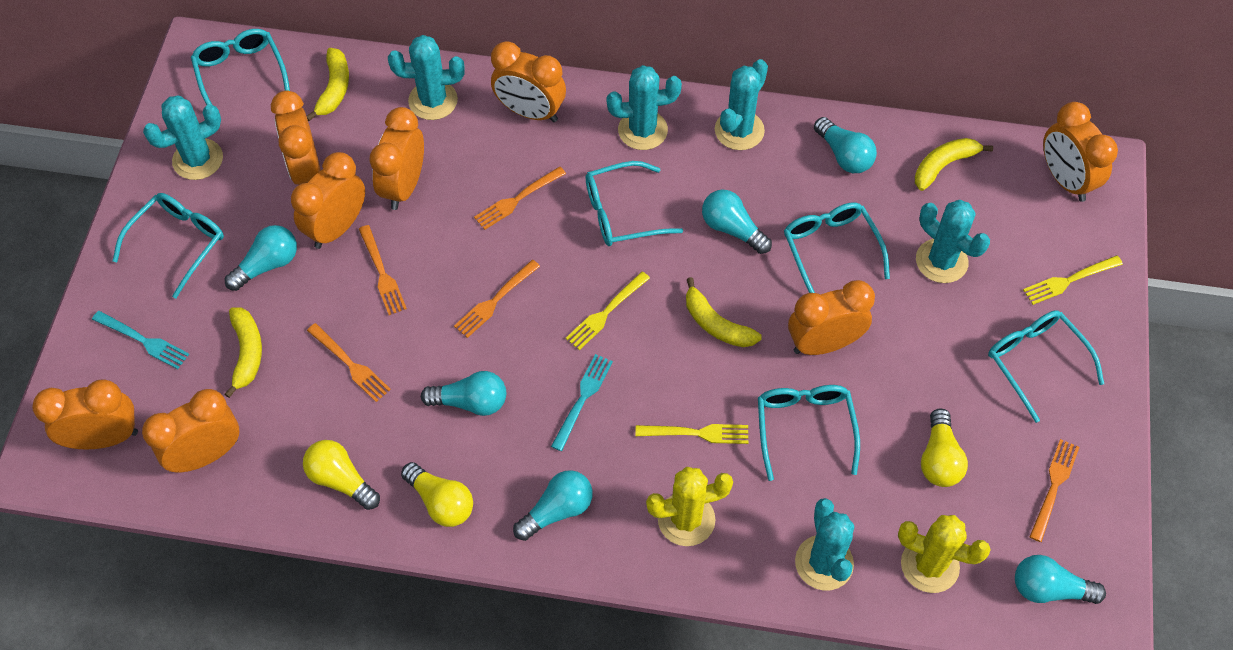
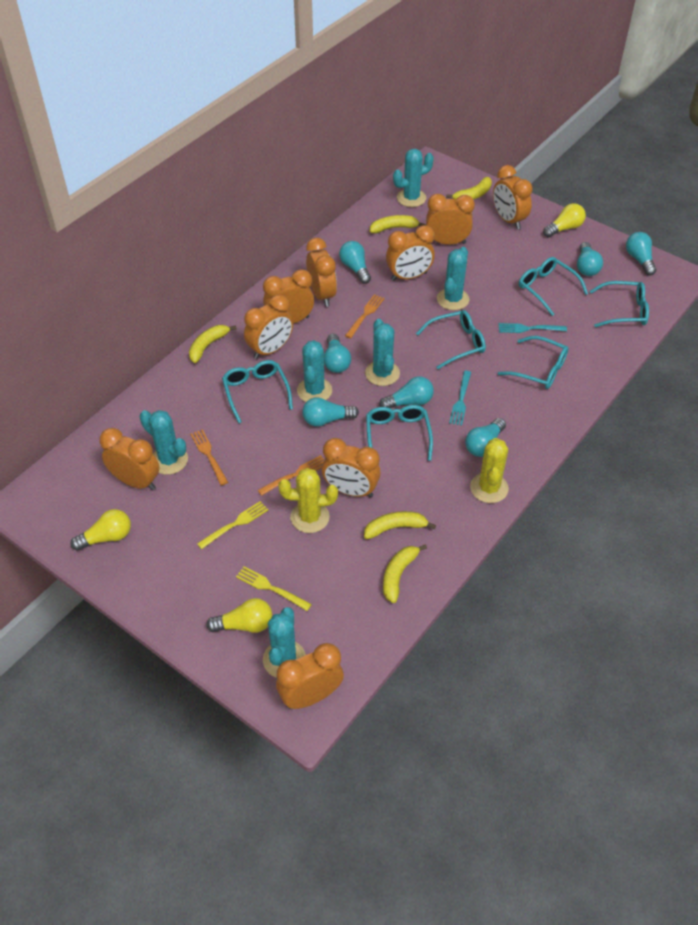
orange clock: 8 -> 9
orange fork: 5 -> 3
turquoise light bulb: 6 -> 7
yellow banana: 4 -> 5
yellow fork: 3 -> 2

